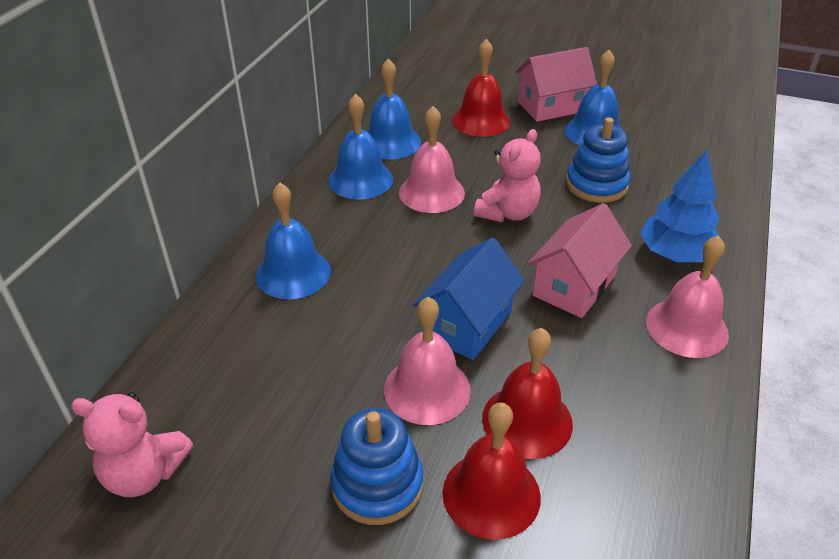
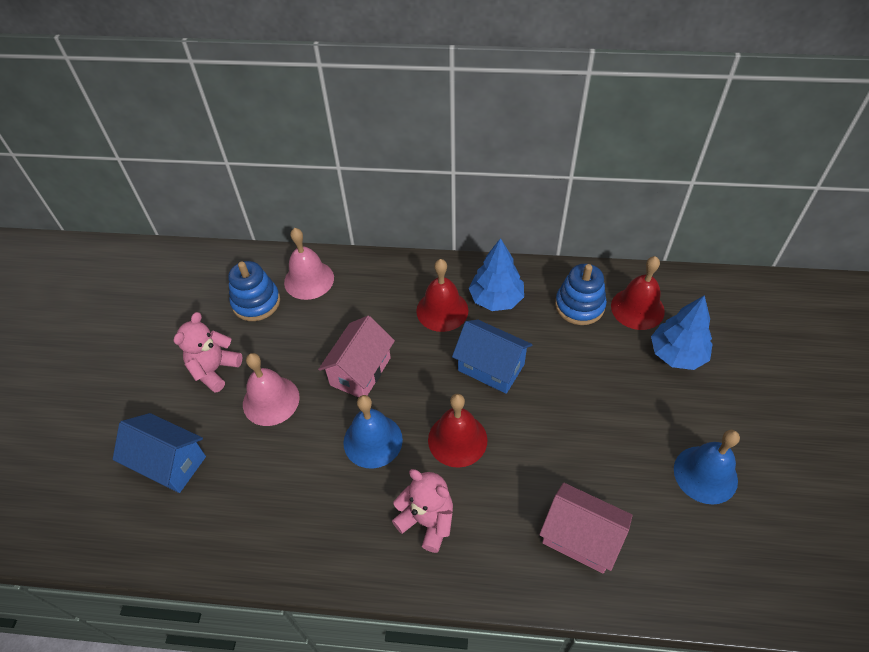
blue bell: 4 -> 2
blue house: 1 -> 2
blue tree: 1 -> 2
pink bell: 3 -> 2

